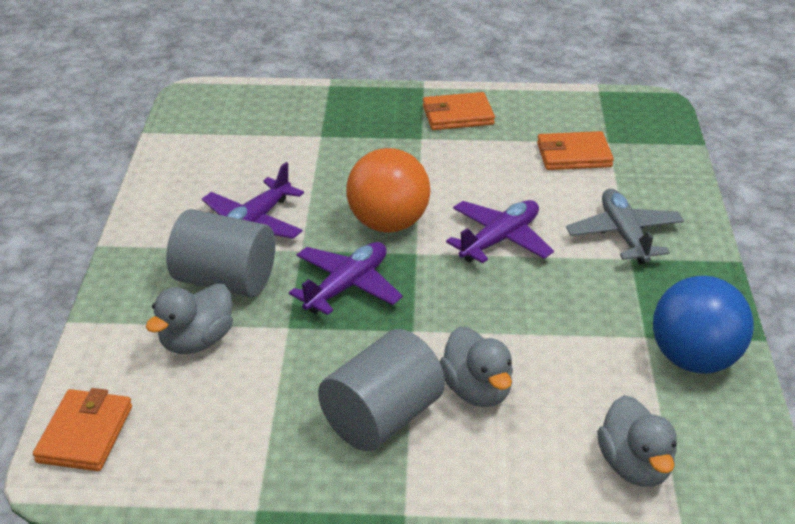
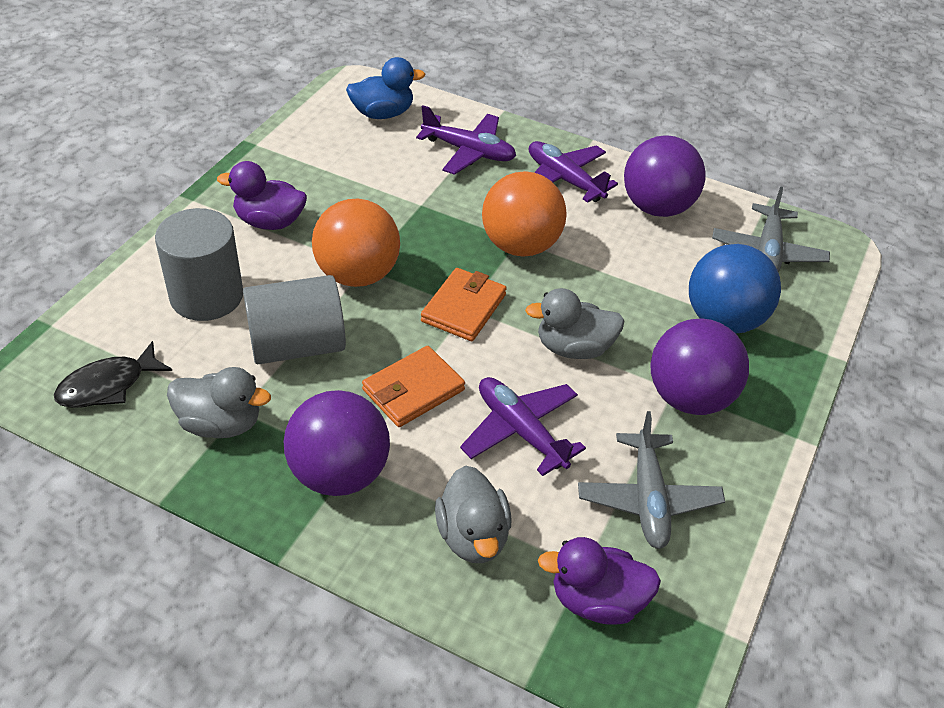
black fish: 0 -> 1
blue duck: 0 -> 1
grey plane: 1 -> 2
orange ball: 1 -> 2
orange wallet: 3 -> 2
purple ball: 0 -> 3
purple duck: 0 -> 2

